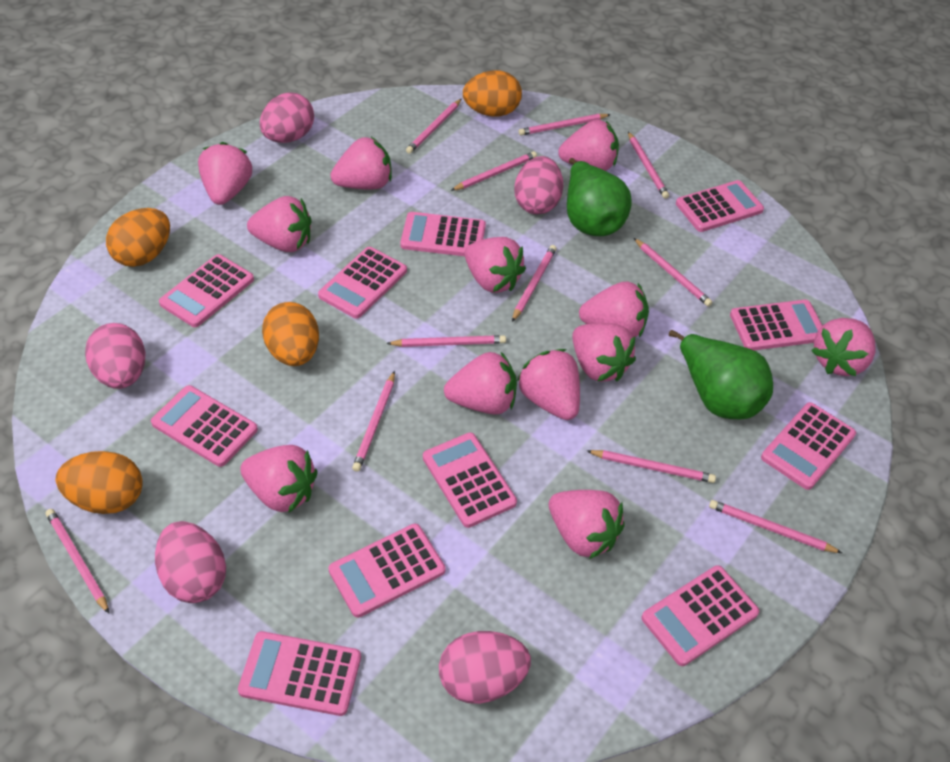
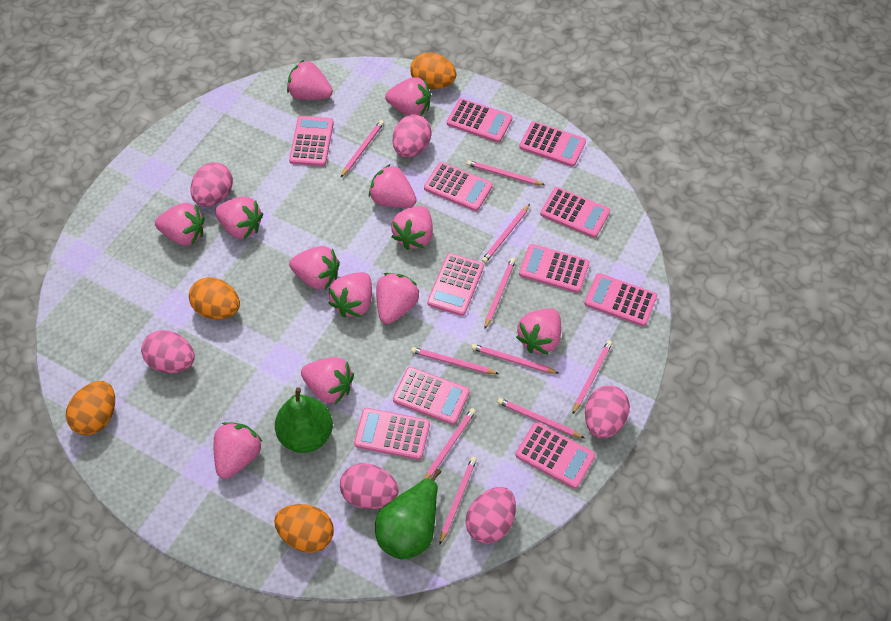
pink egg: 5 -> 6
pink pencil: 11 -> 10

